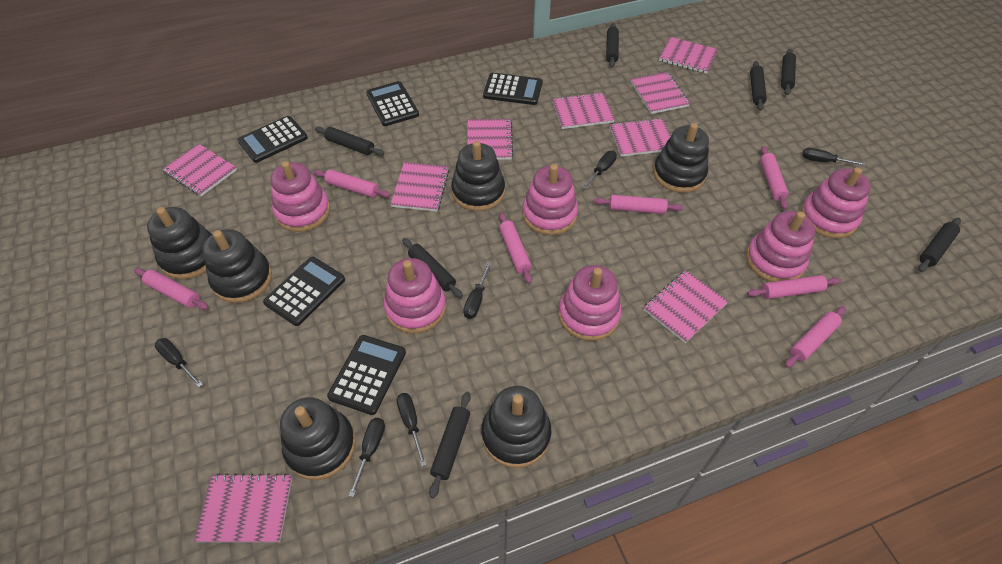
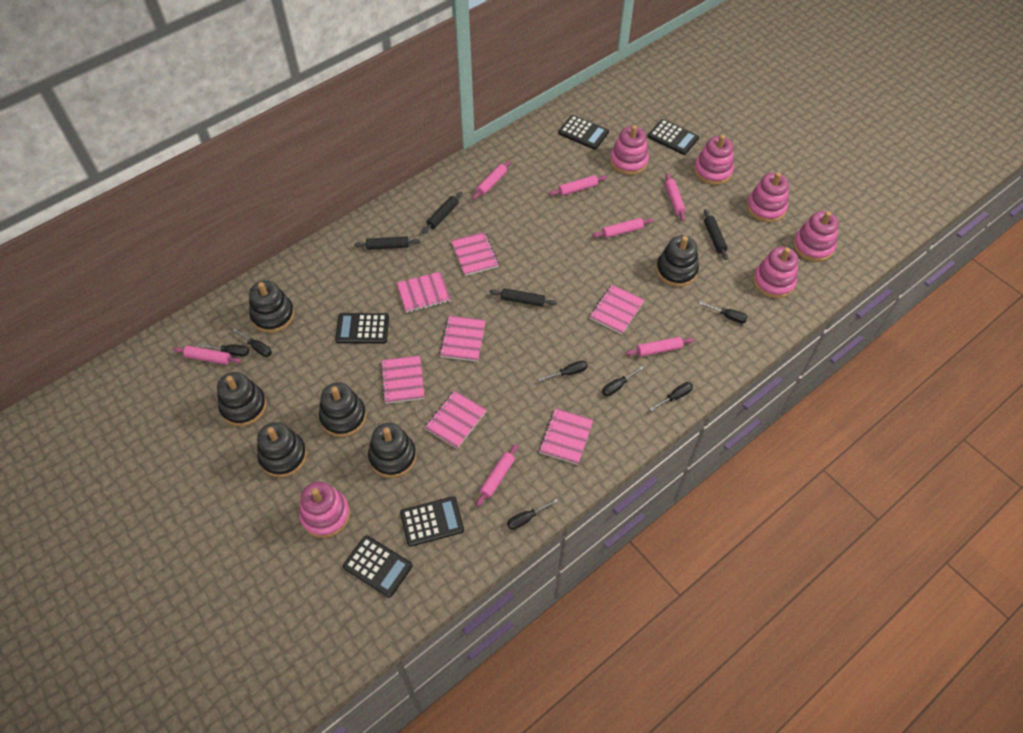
black rolling pin: 7 -> 4
black screwdriver: 6 -> 7
pink notebook: 9 -> 7

